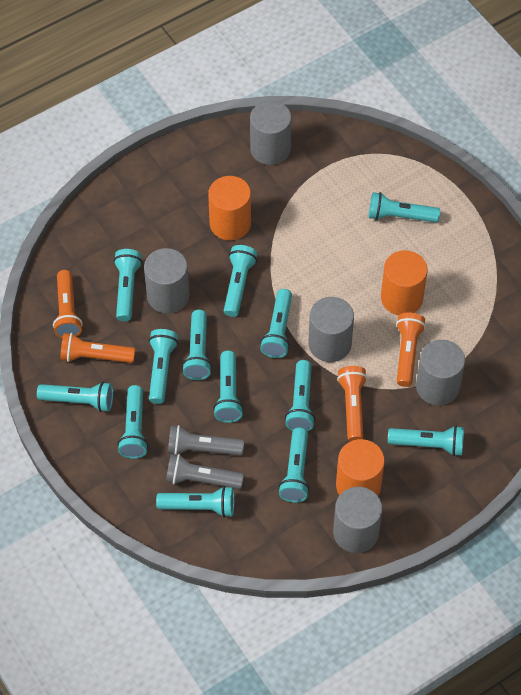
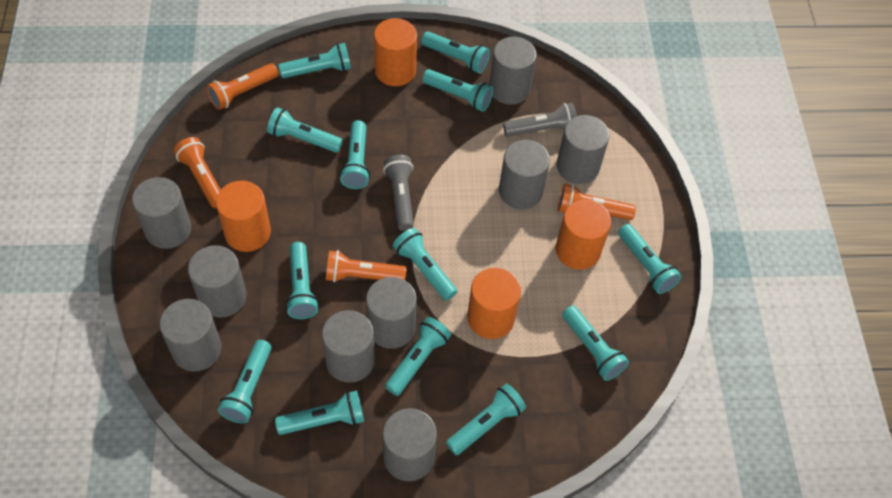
grey cylinder: 5 -> 9
orange cylinder: 3 -> 4

